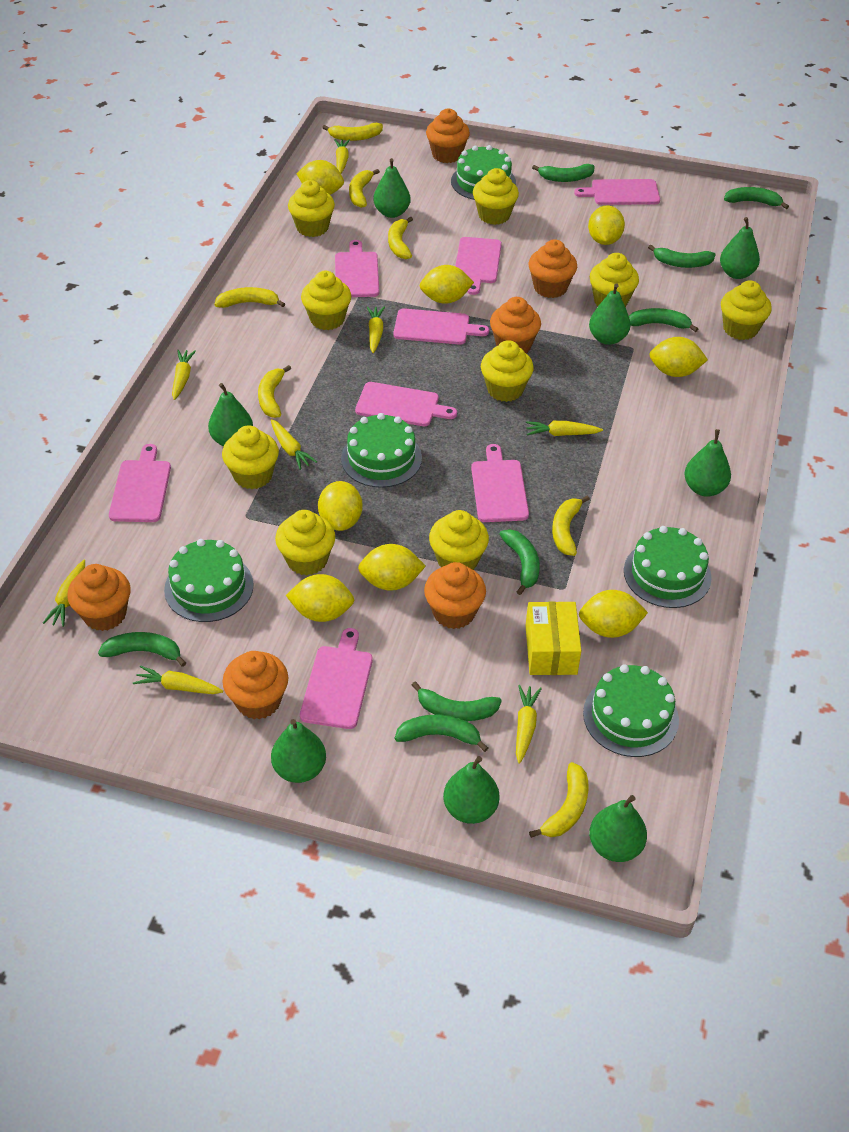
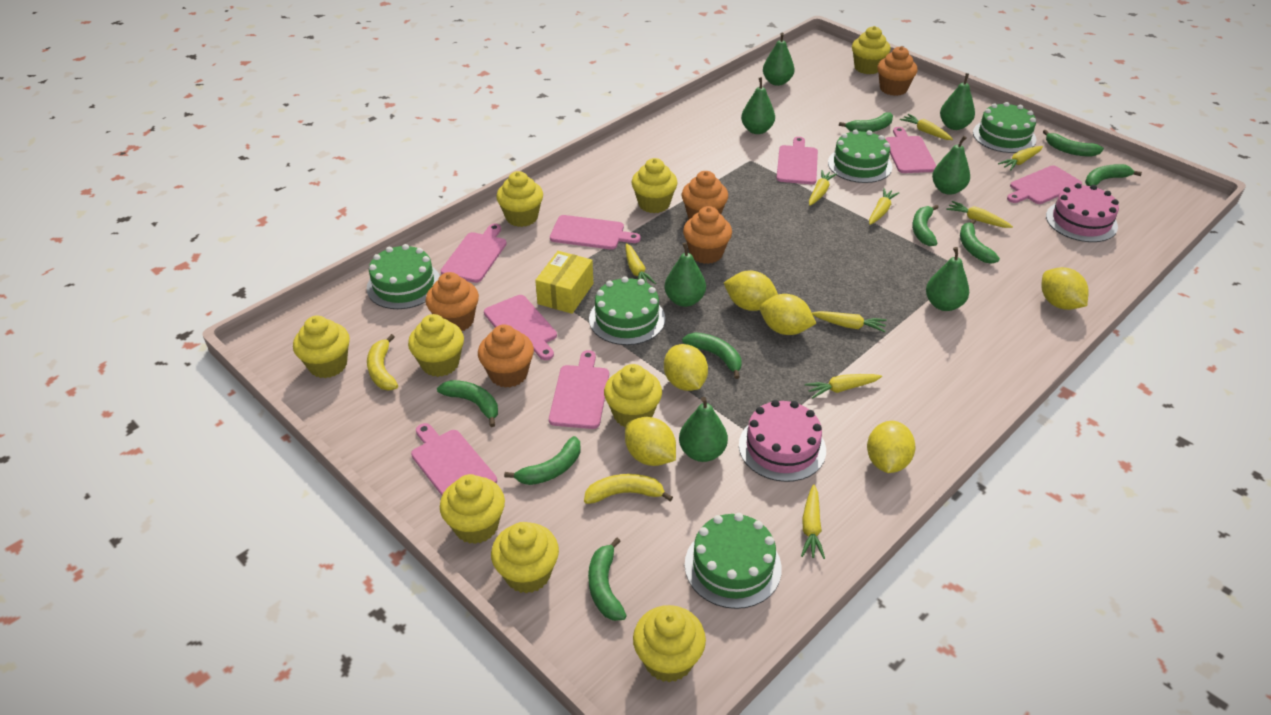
green banana: 8 -> 9
green pear: 8 -> 7
orange cupcake: 6 -> 5
pink cake: 0 -> 2
yellow banana: 7 -> 2
yellow carrot: 8 -> 9
yellow lemon: 8 -> 6

